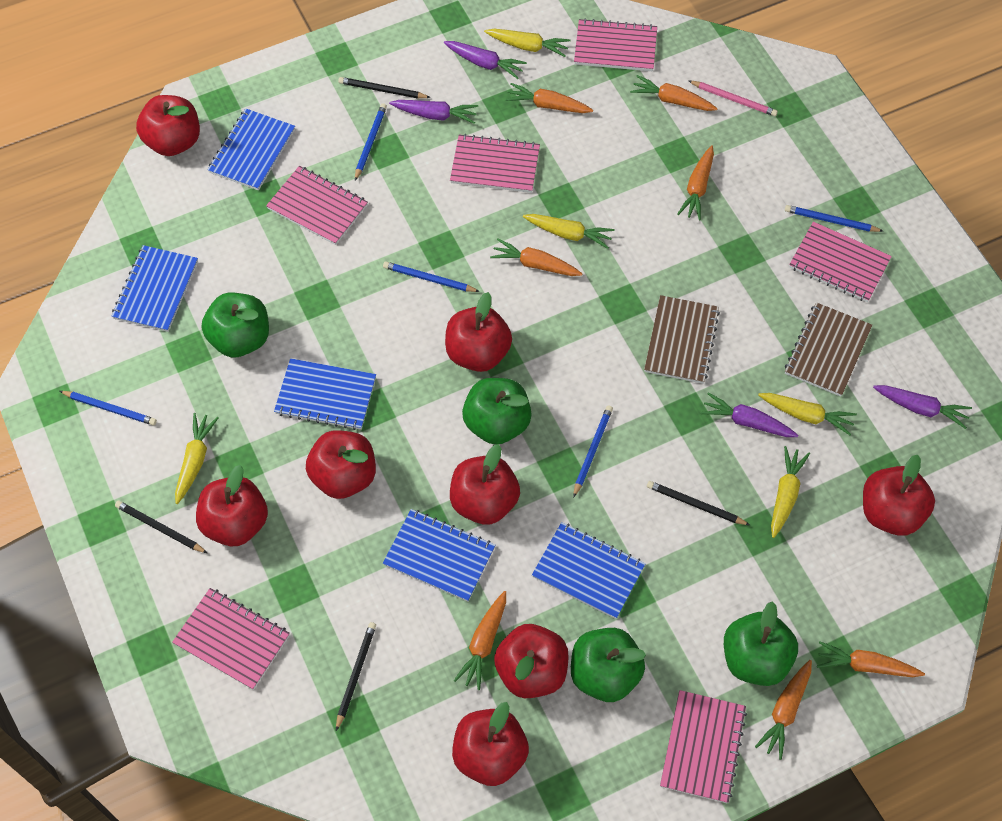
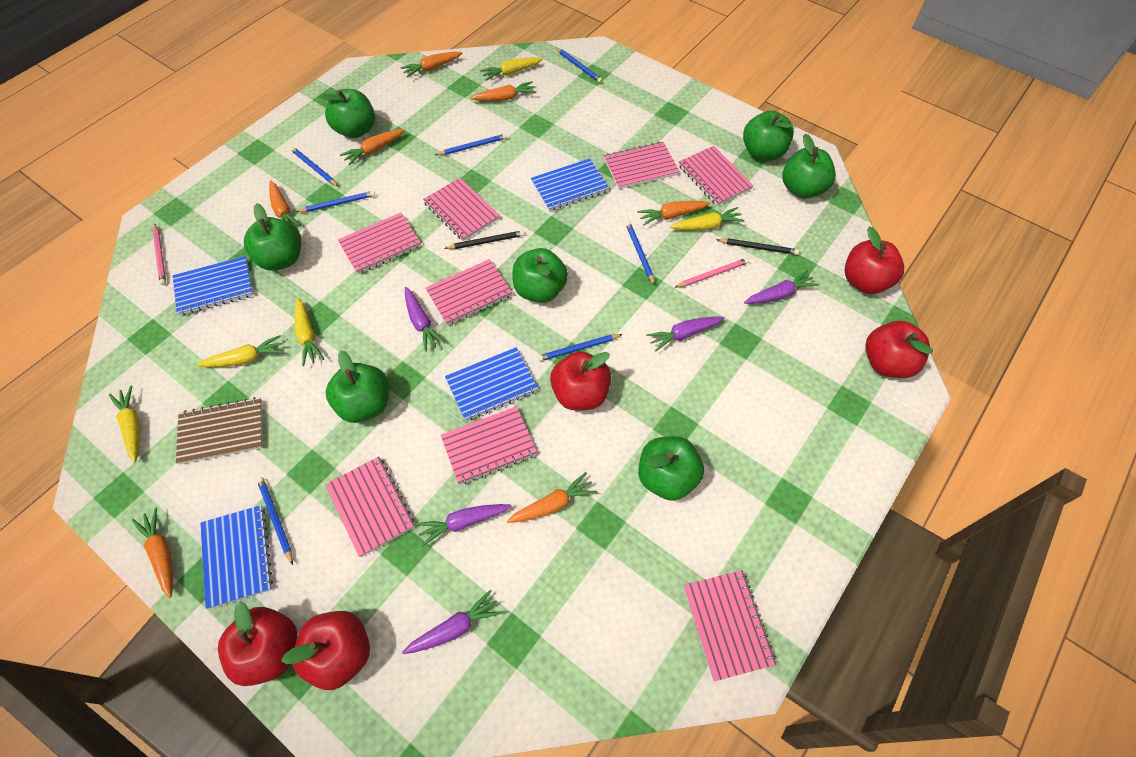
black pencil: 4 -> 2
blue notebook: 5 -> 4
blue pencil: 5 -> 7
brown notebook: 2 -> 1
green apple: 4 -> 7
pink notebook: 6 -> 8
pink pencil: 1 -> 2
purple carrot: 4 -> 5
red apple: 8 -> 5

